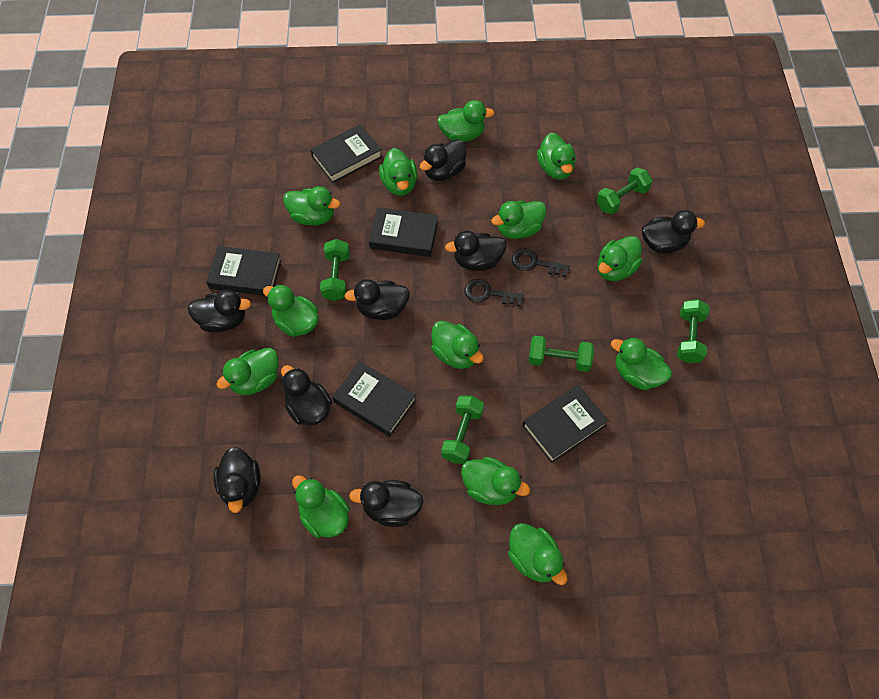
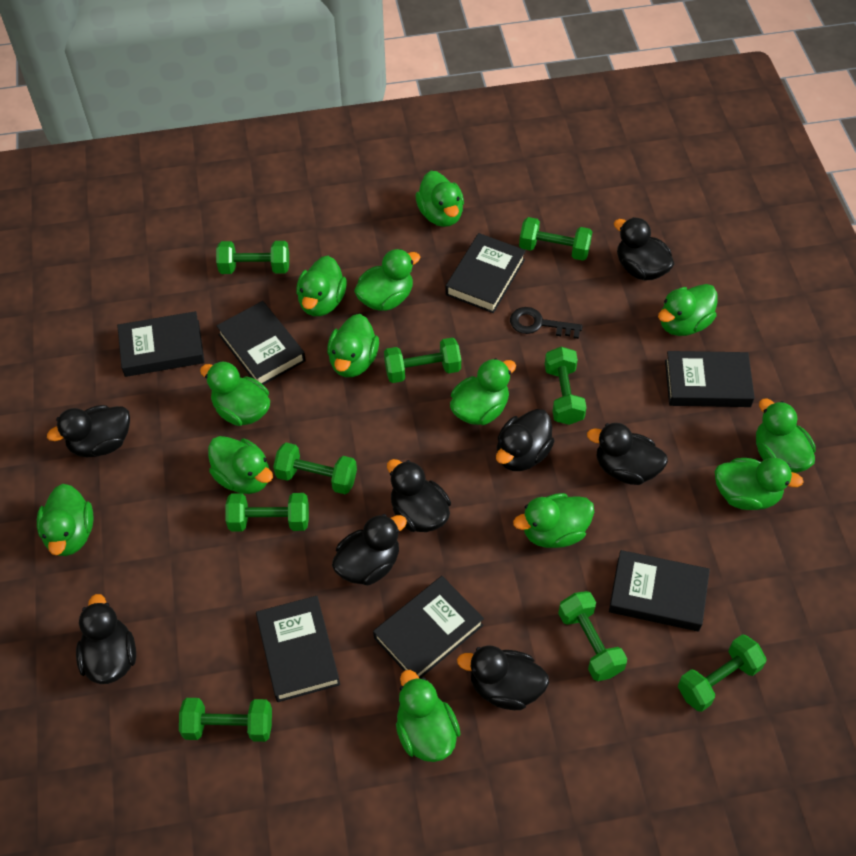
black book: 5 -> 7
black key: 2 -> 1
green dumbbell: 5 -> 9

